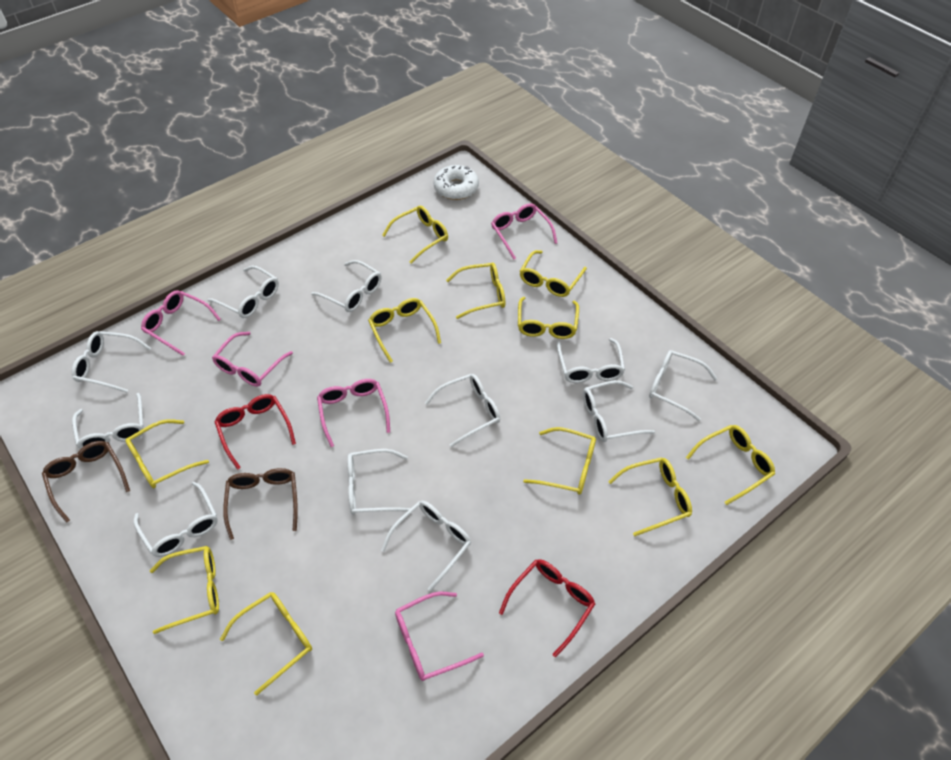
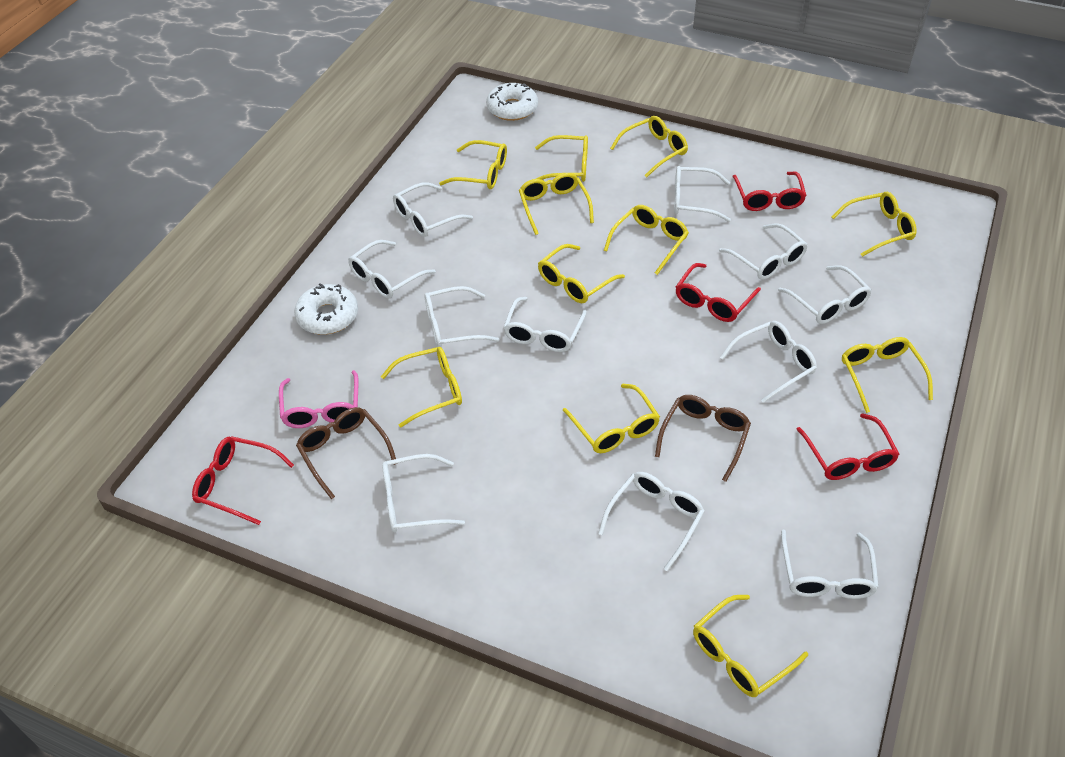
pink glasses: 5 -> 1
red glasses: 2 -> 4
white donut: 1 -> 2

